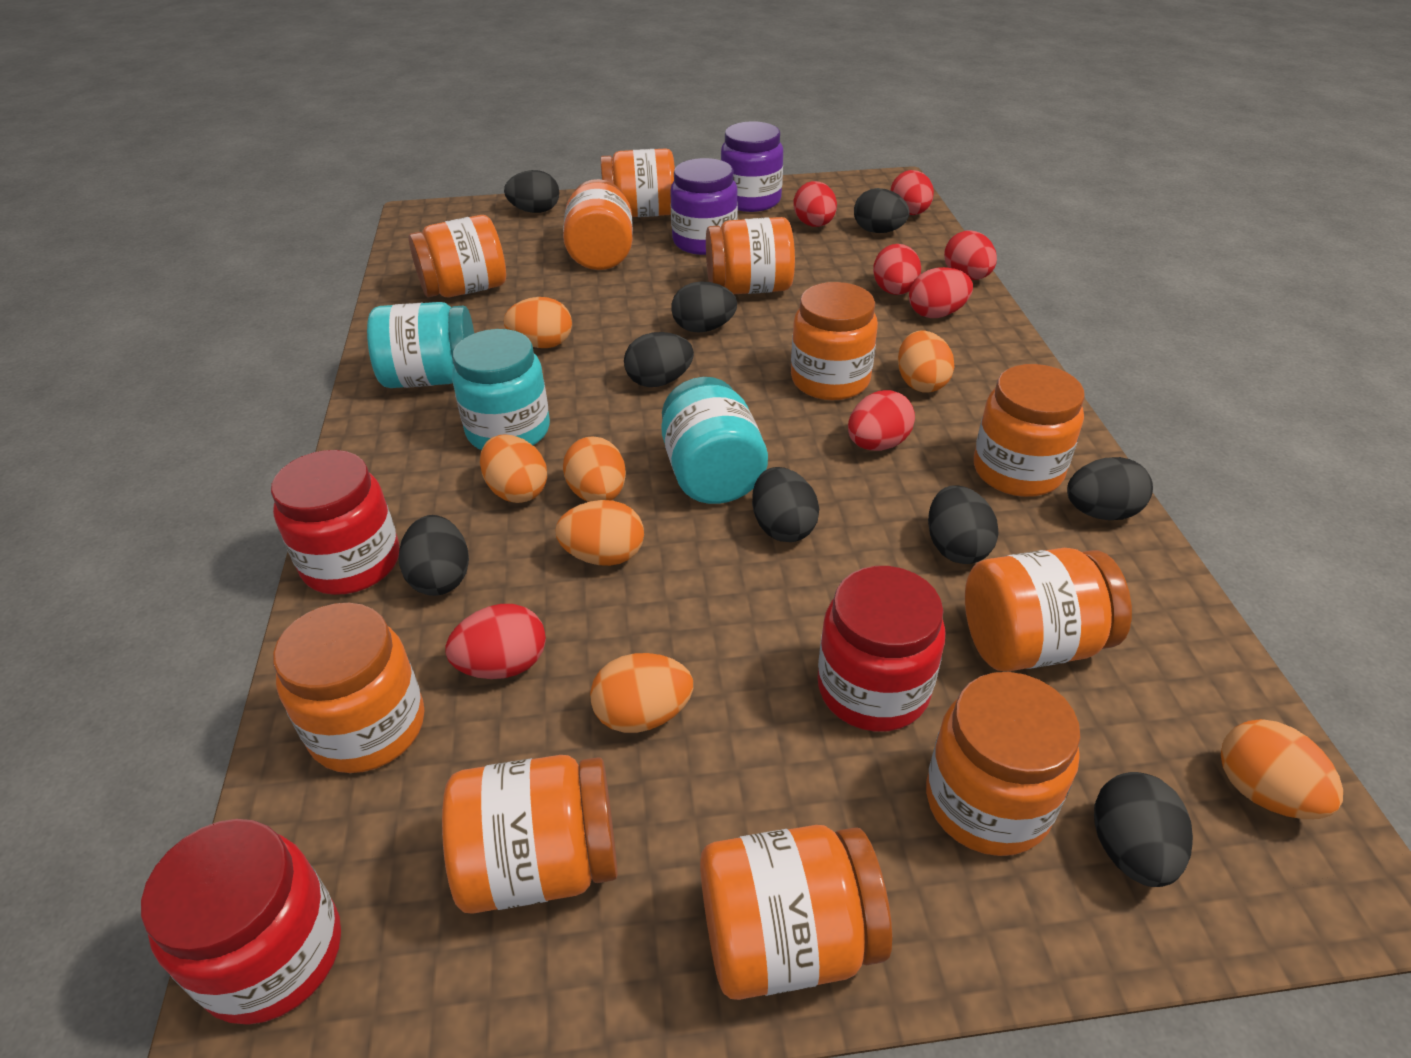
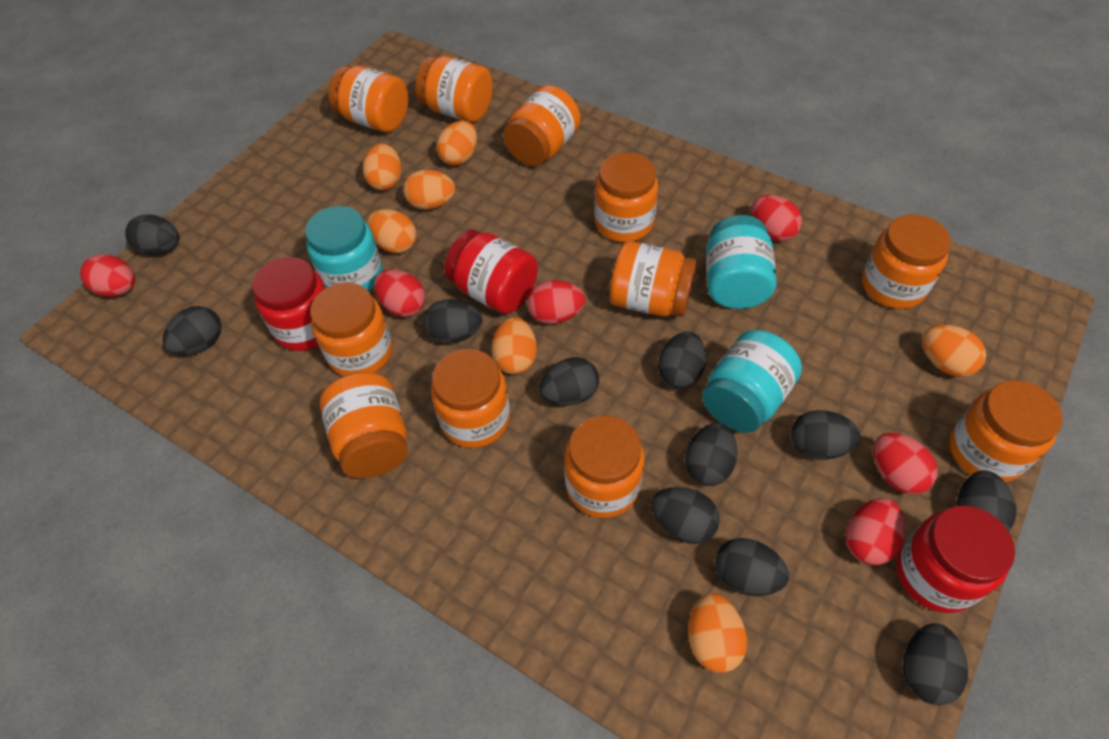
black egg: 9 -> 11
purple jar: 2 -> 0
red egg: 7 -> 6

